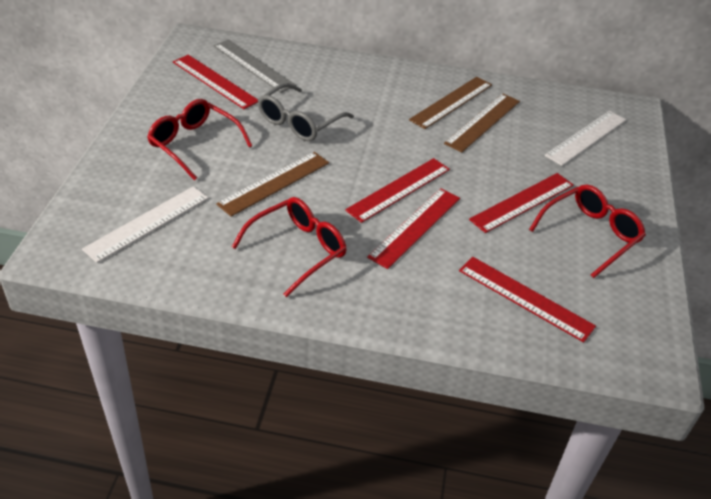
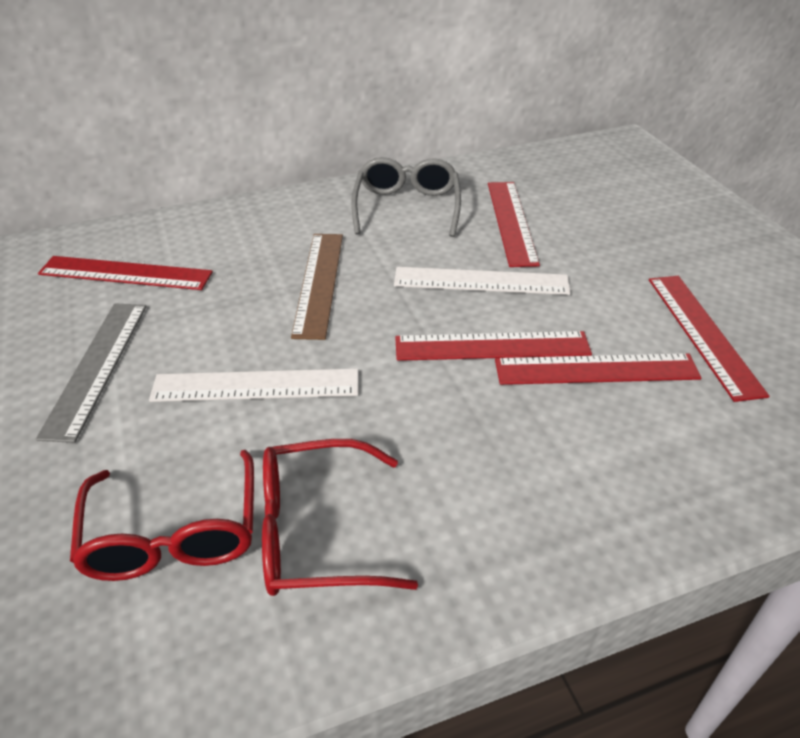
brown ruler: 3 -> 1
red glasses: 3 -> 2

